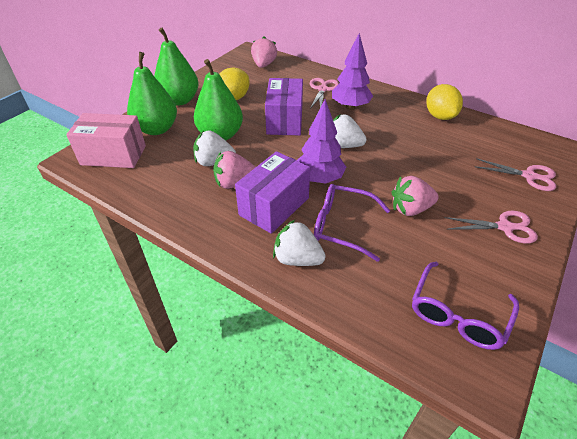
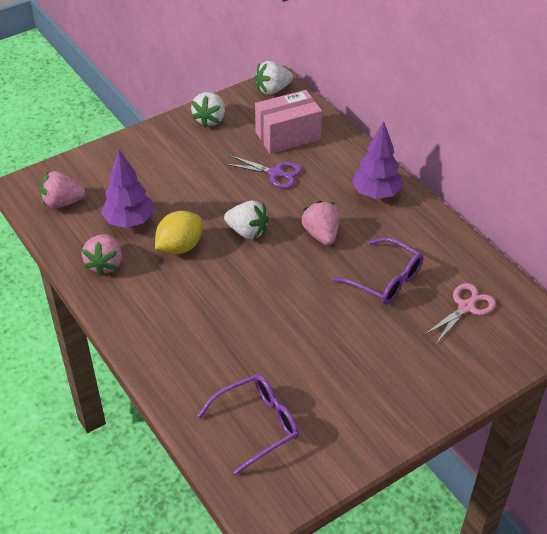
green pear: 3 -> 0
pink scissors: 3 -> 1
purple box: 2 -> 0
purple scissors: 0 -> 1
yellow lemon: 2 -> 1

